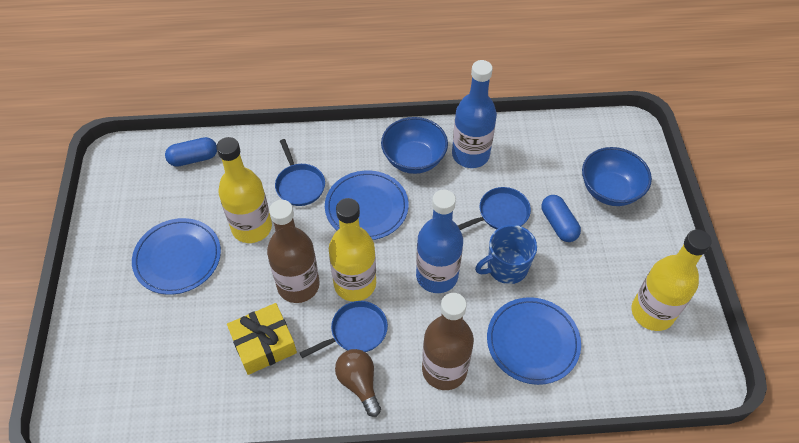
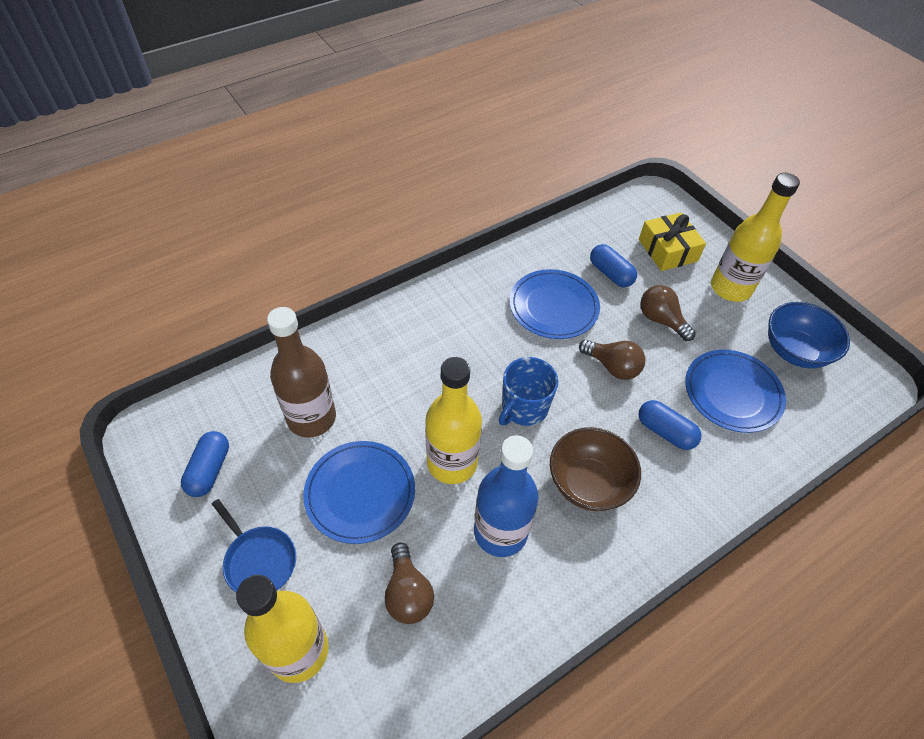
blue bottle: 2 -> 1
blue bowl: 2 -> 1
blue capsule: 2 -> 3
blue pan: 3 -> 1
brown bottle: 2 -> 1
brown bowl: 0 -> 1
brown light bulb: 1 -> 3

